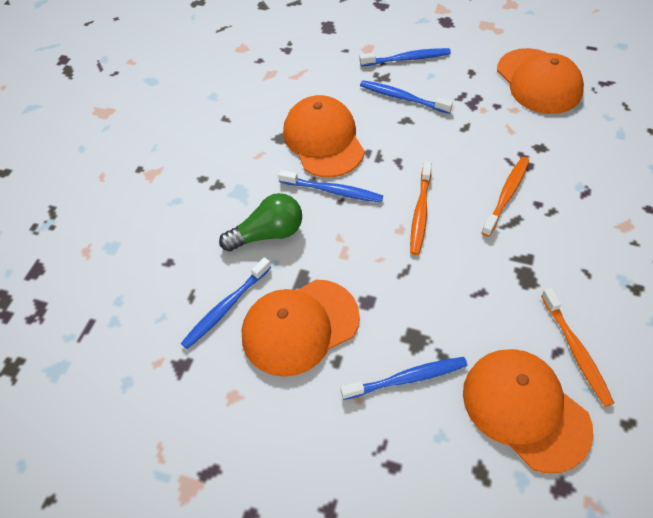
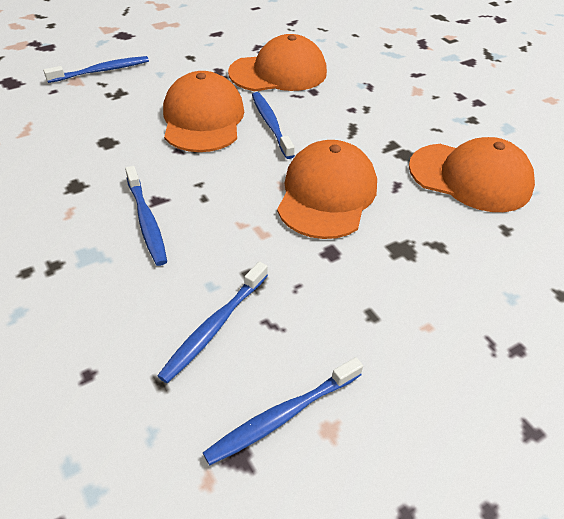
green light bulb: 1 -> 0
orange toothbrush: 3 -> 0

